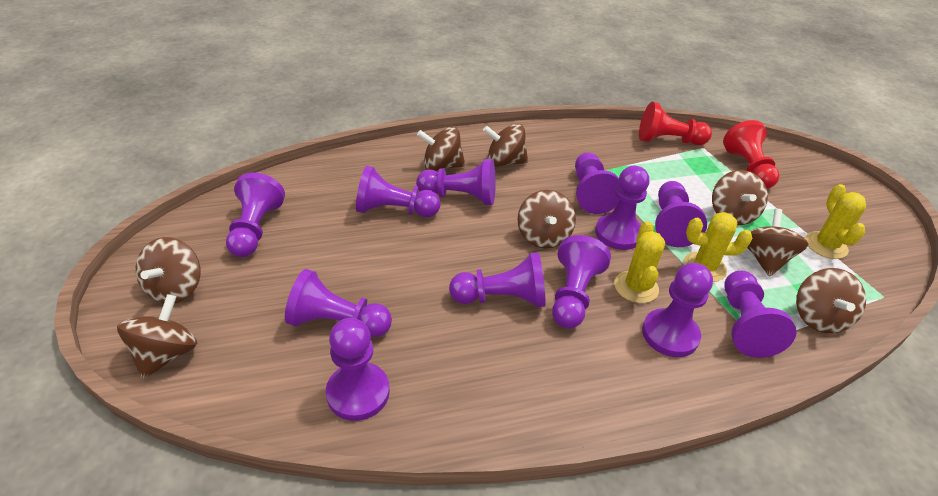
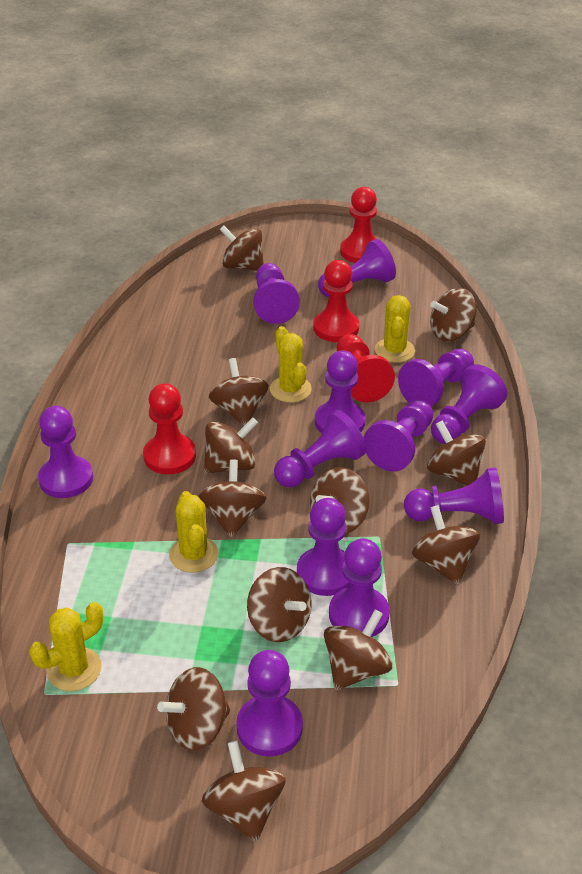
brown spinning top: 8 -> 12
red pawn: 2 -> 4
yellow cactus: 3 -> 4

